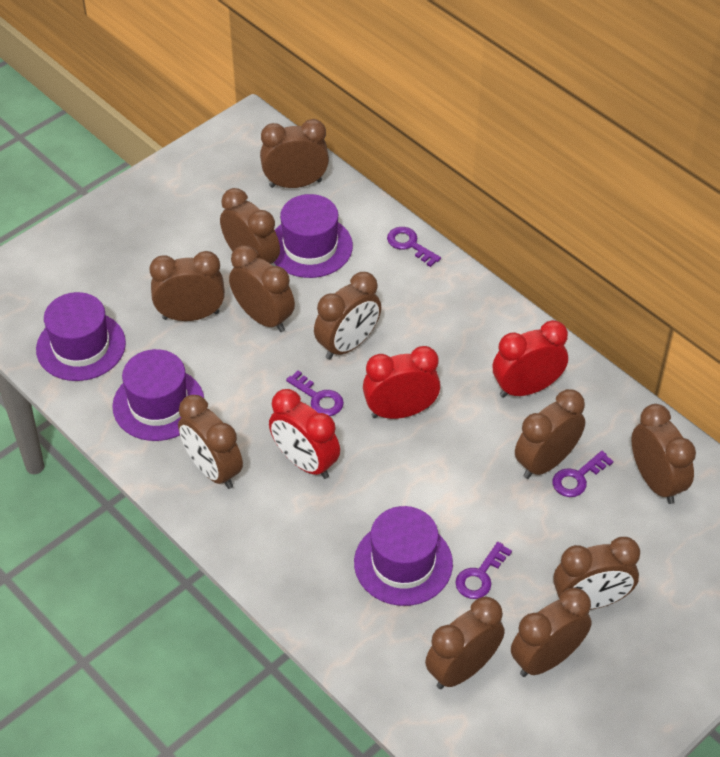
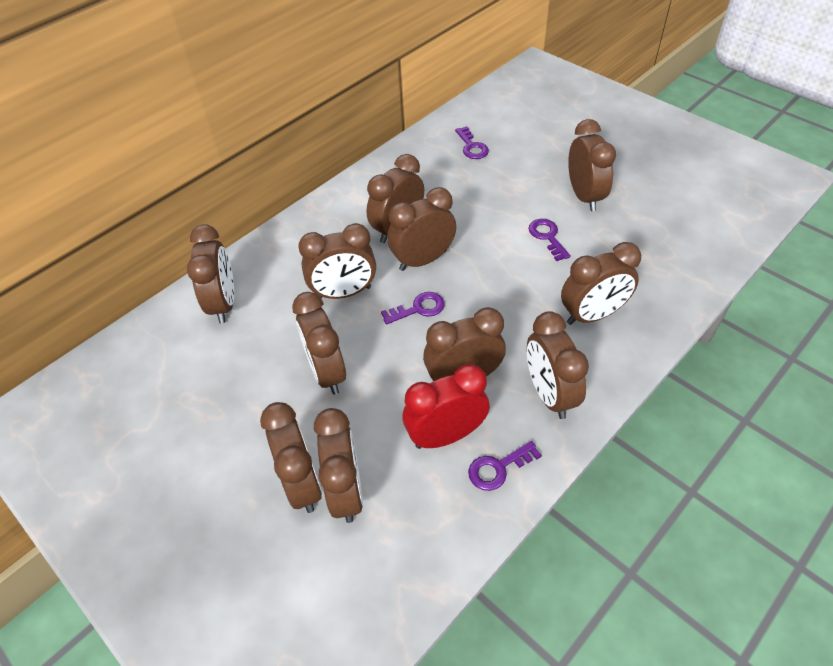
purple hat: 4 -> 0
red clock: 3 -> 1

